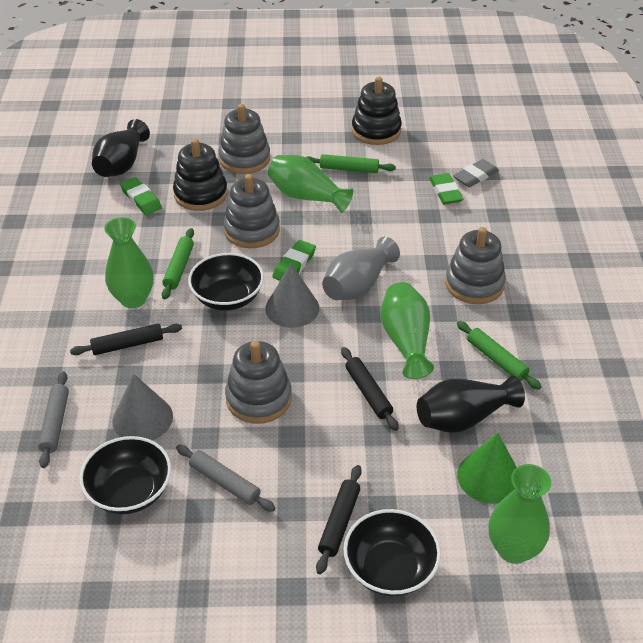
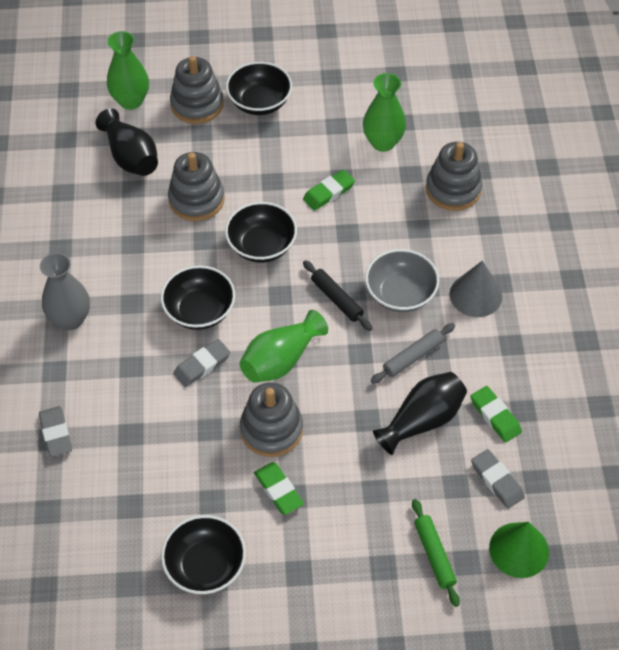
black bowl: 3 -> 4
black rolling pin: 3 -> 1
black stacking toy: 2 -> 0
green rolling pin: 3 -> 1
green vase: 4 -> 3
grey bowl: 0 -> 1
grey cone: 2 -> 1
grey eraser: 1 -> 3
grey rolling pin: 2 -> 1

